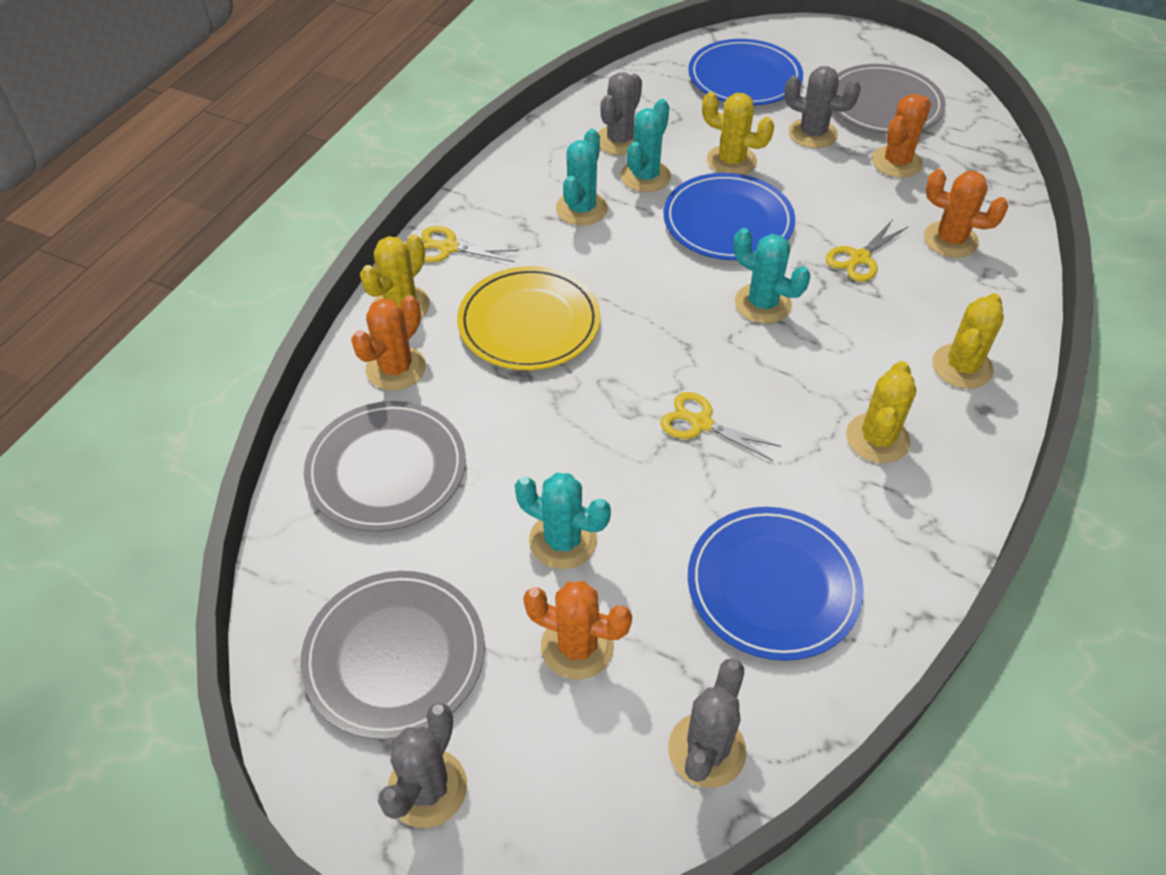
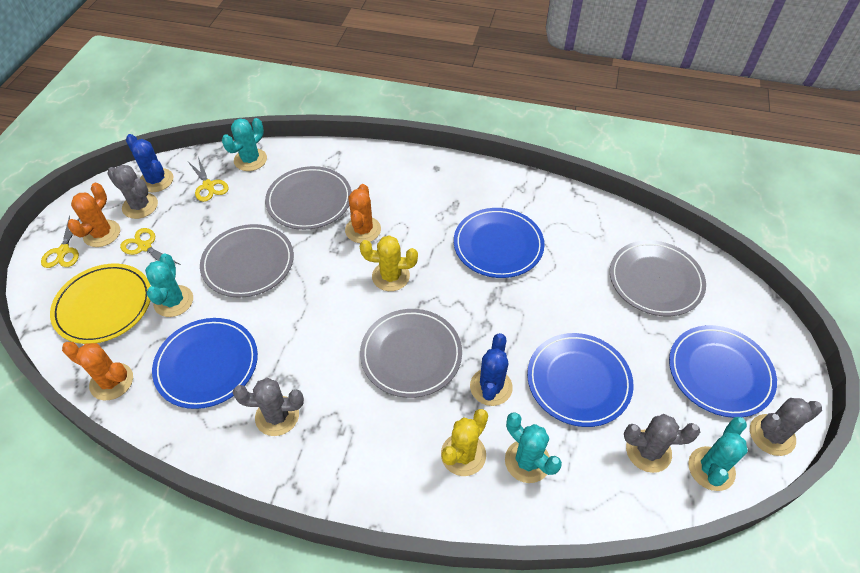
blue cactus: 0 -> 2
blue plate: 3 -> 4
grey plate: 3 -> 4
orange cactus: 4 -> 3
yellow cactus: 4 -> 2

